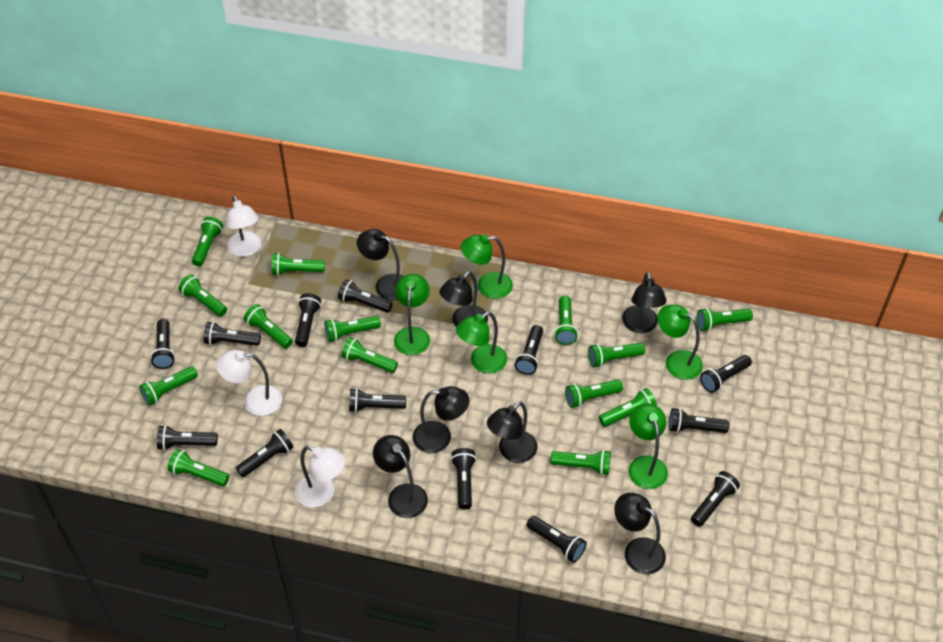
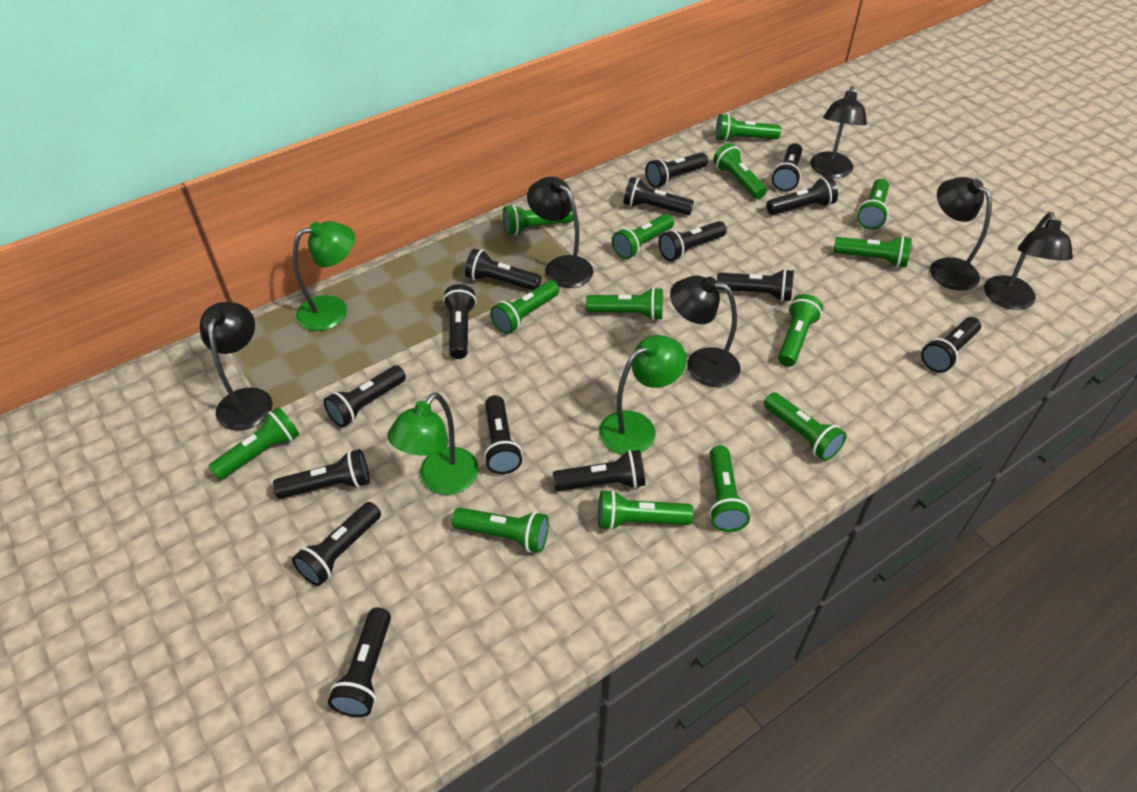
black flashlight: 13 -> 15
black lamp: 7 -> 6
green lamp: 5 -> 3
white lamp: 3 -> 0

